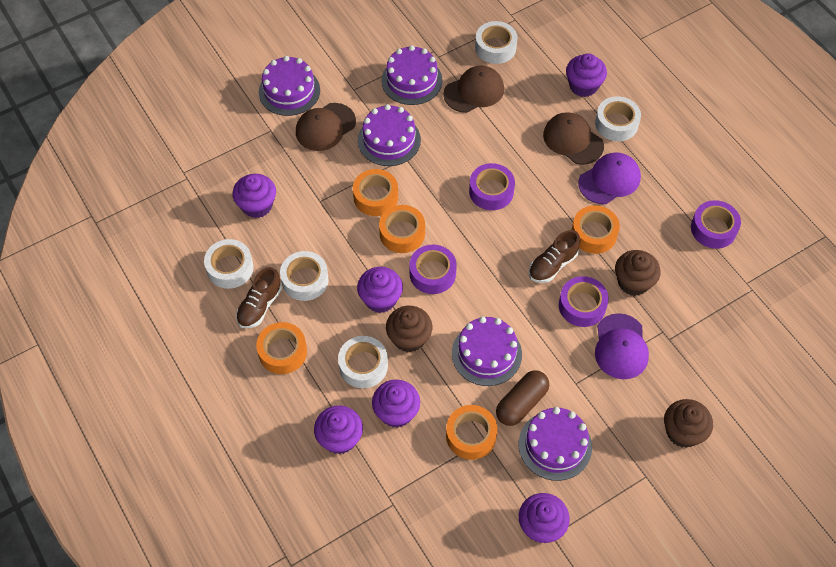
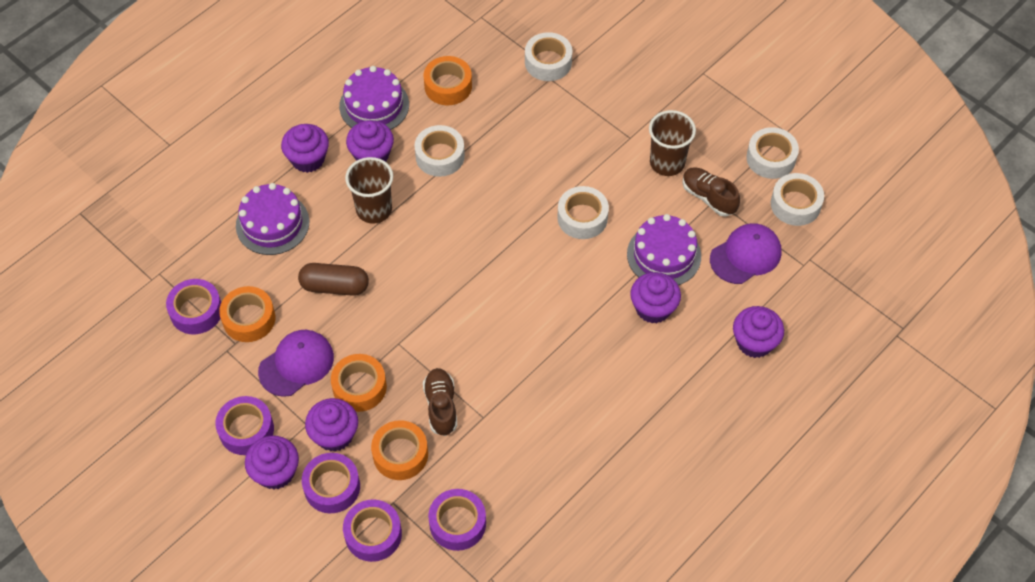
brown cap: 3 -> 0
brown cup: 0 -> 2
brown cupcake: 3 -> 0
orange tape: 5 -> 4
purple cake: 5 -> 3
purple tape: 4 -> 5

